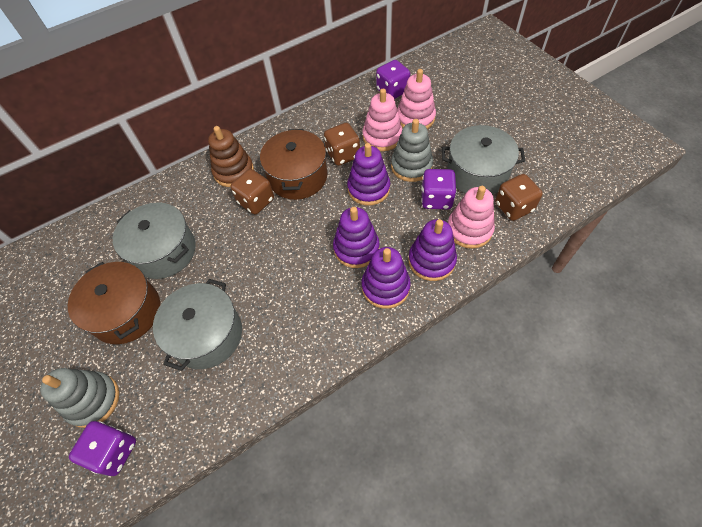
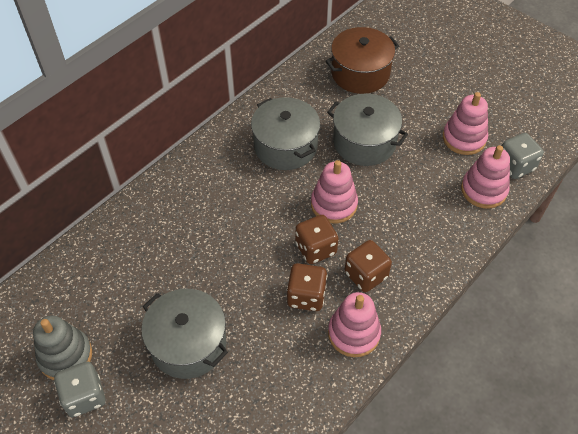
brown pot: 2 -> 1
brown stacking toy: 1 -> 0
grey dice: 0 -> 2
grey stacking toy: 2 -> 1
pink stacking toy: 3 -> 4
purple dice: 3 -> 0
purple stacking toy: 4 -> 0

